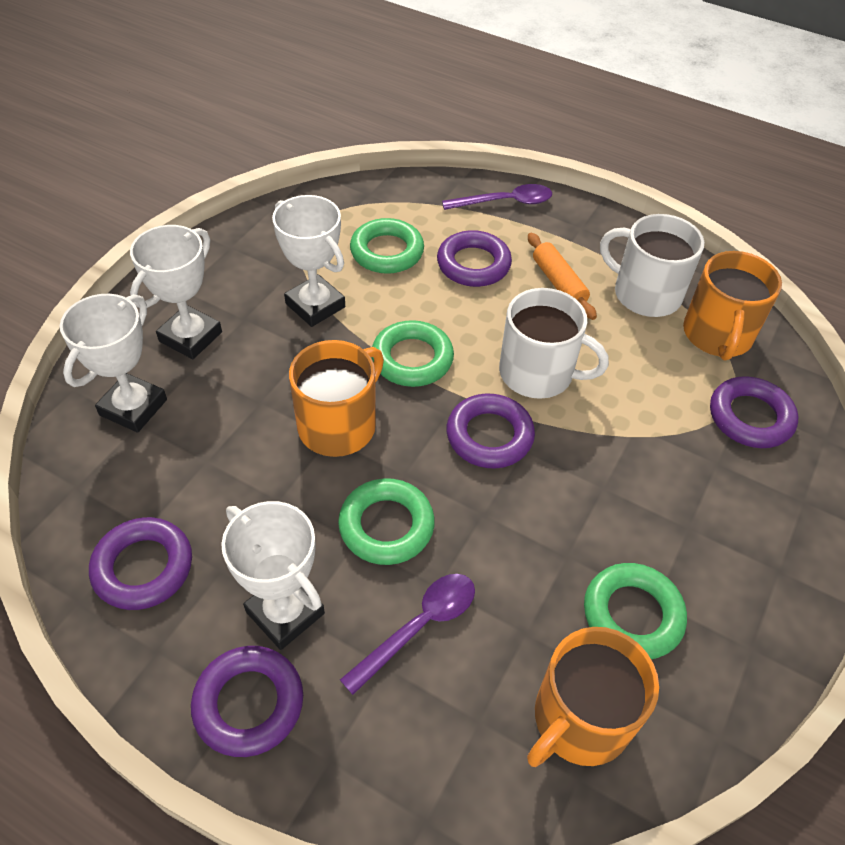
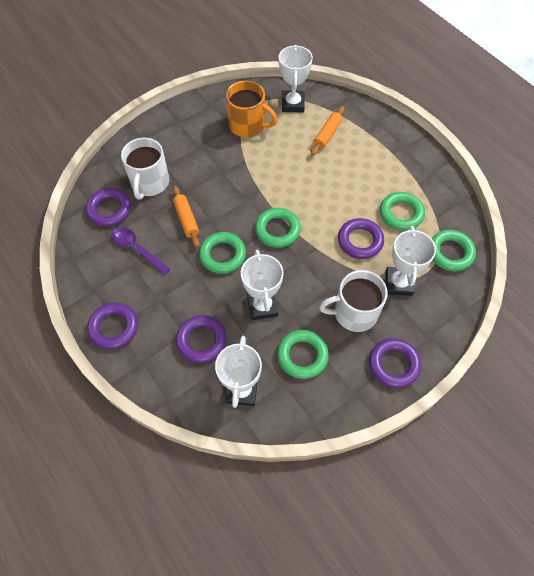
green ring: 4 -> 5
orange mug: 3 -> 1
orange rolling pin: 1 -> 2
purple spoon: 2 -> 1

